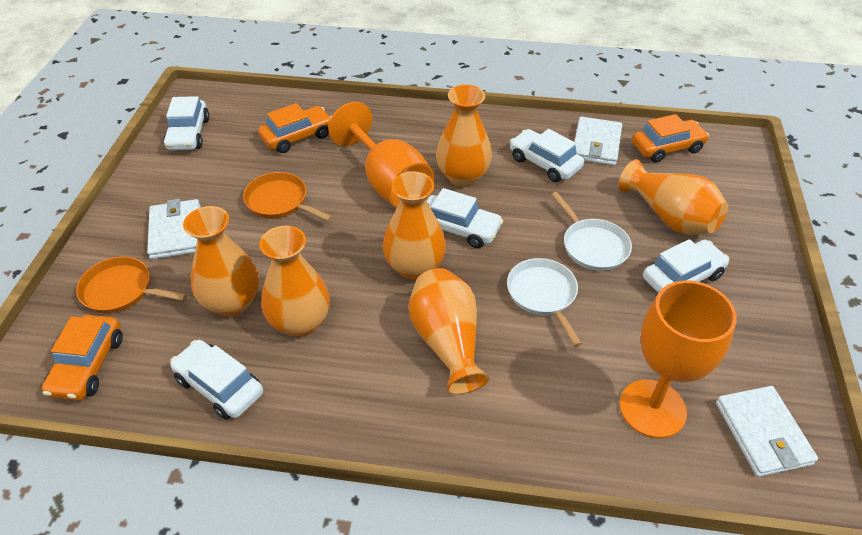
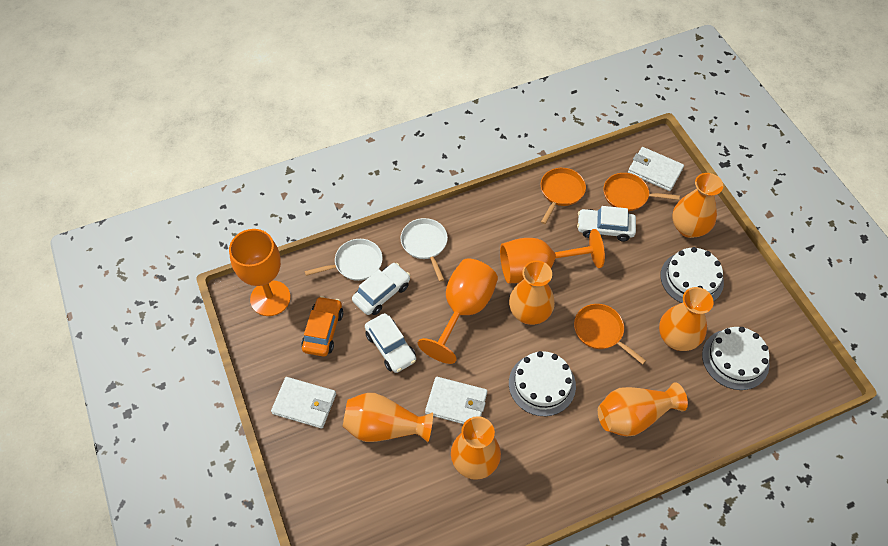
orange car: 3 -> 1
orange goblet: 2 -> 3
orange pan: 2 -> 3
white cake: 0 -> 3
white car: 5 -> 3

